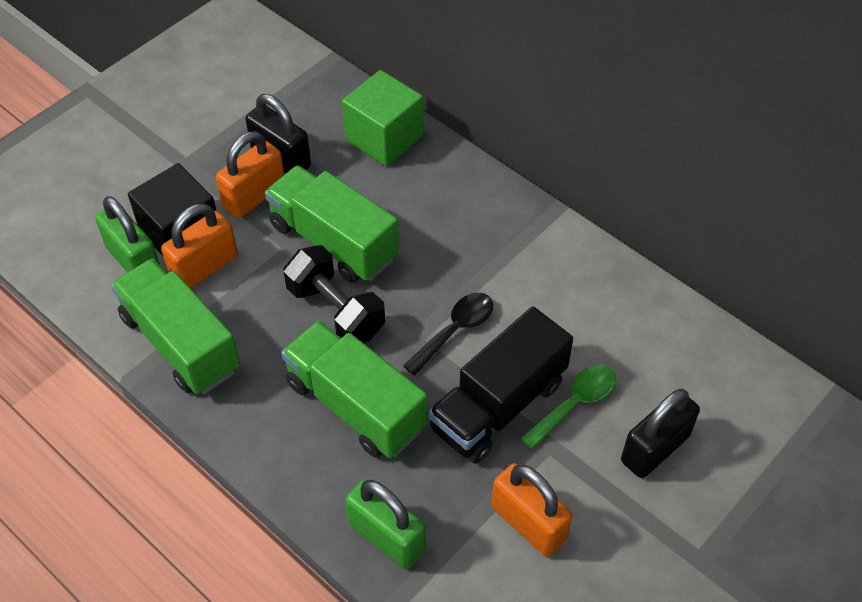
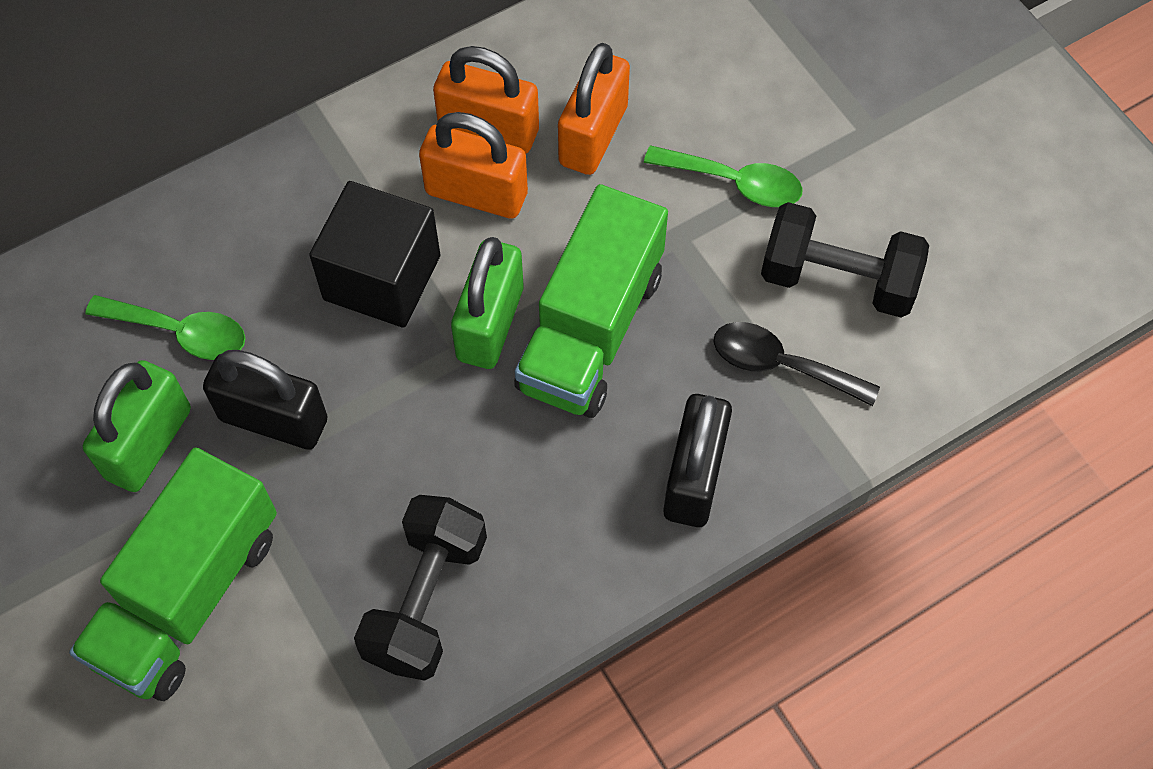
black dumbbell: 1 -> 2
black truck: 1 -> 0
green cube: 1 -> 0
green spoon: 1 -> 2
green truck: 3 -> 2

